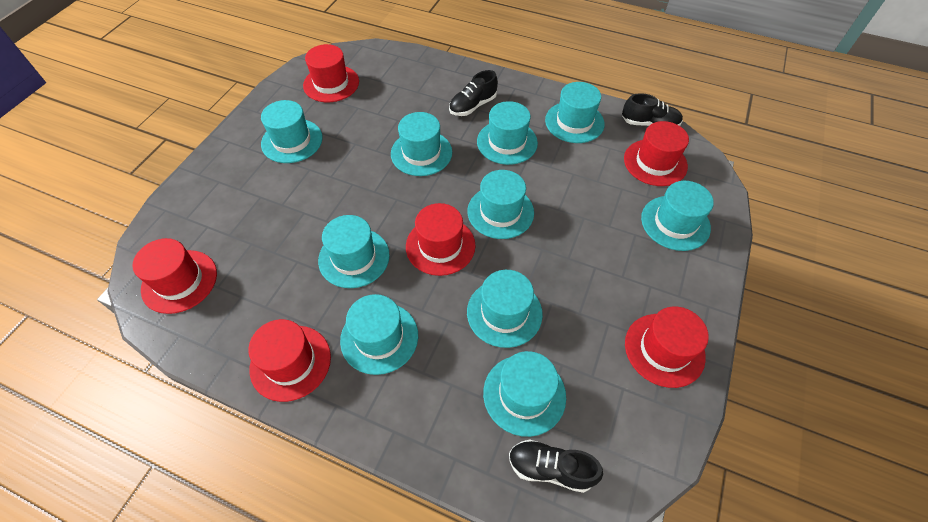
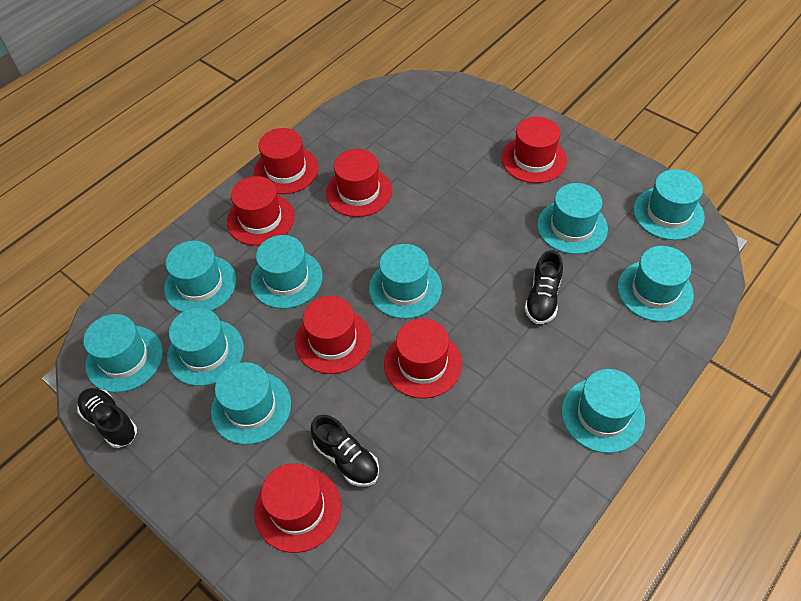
red hat: 6 -> 7

